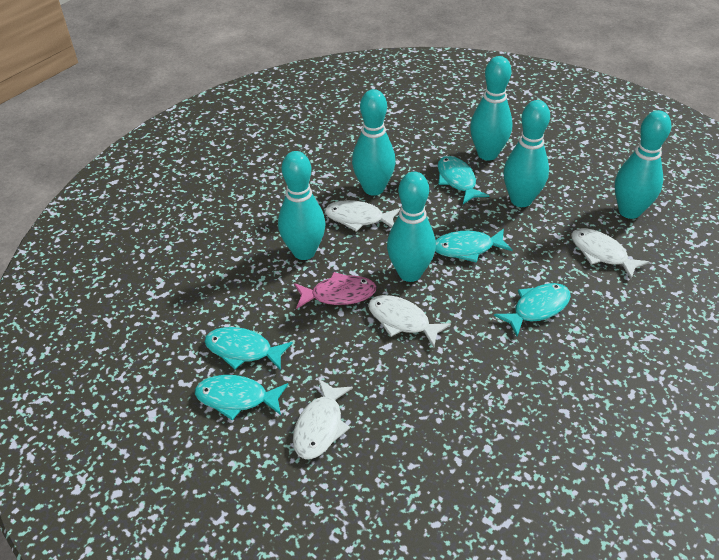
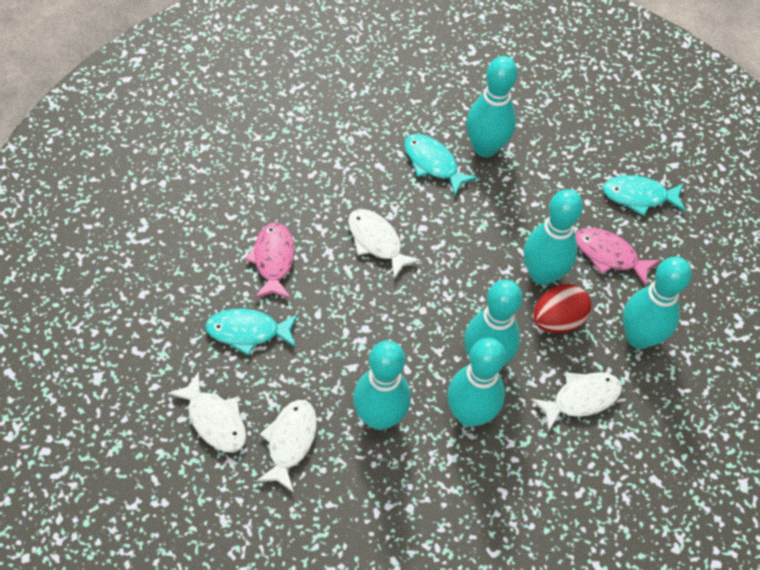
pink fish: 1 -> 2
red egg: 0 -> 1
turquoise fish: 5 -> 3

